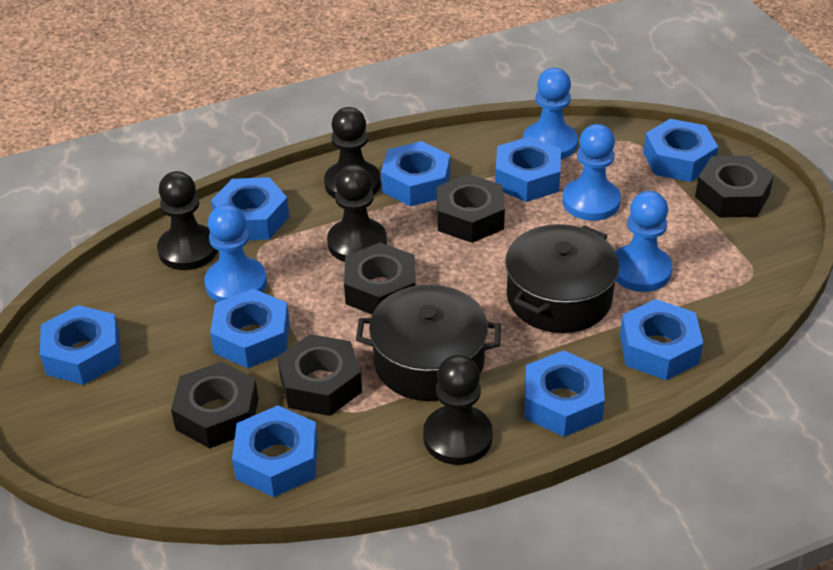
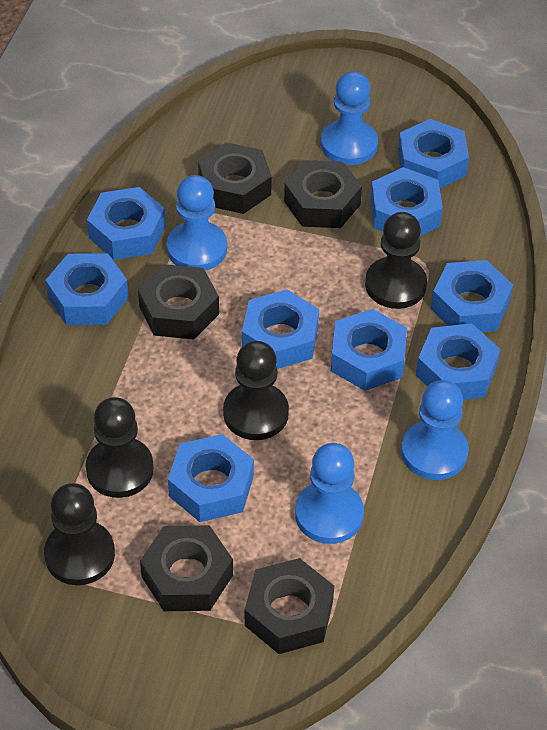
black pot: 2 -> 0

